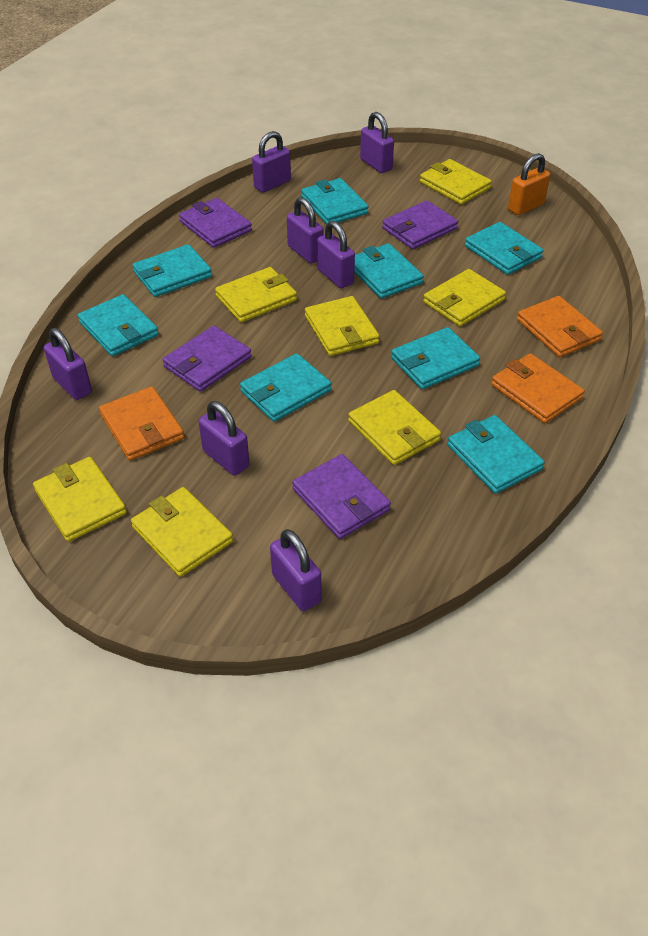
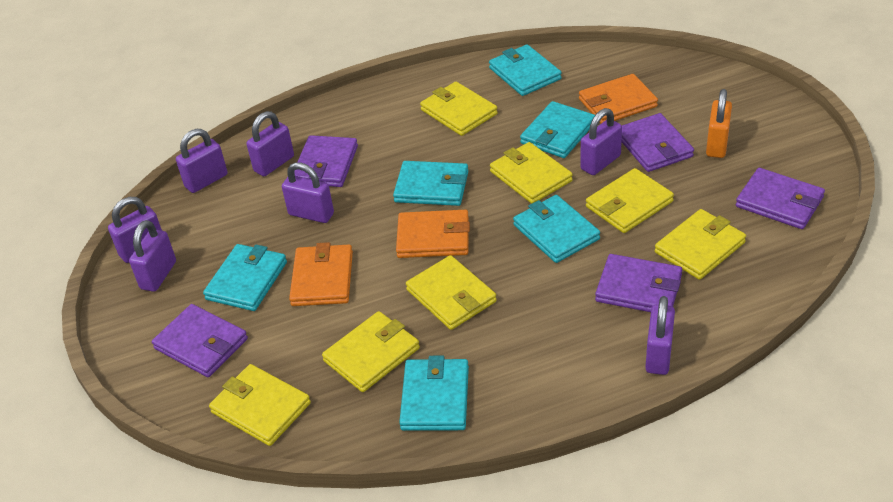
purple wallet: 4 -> 5
turquoise wallet: 8 -> 6

